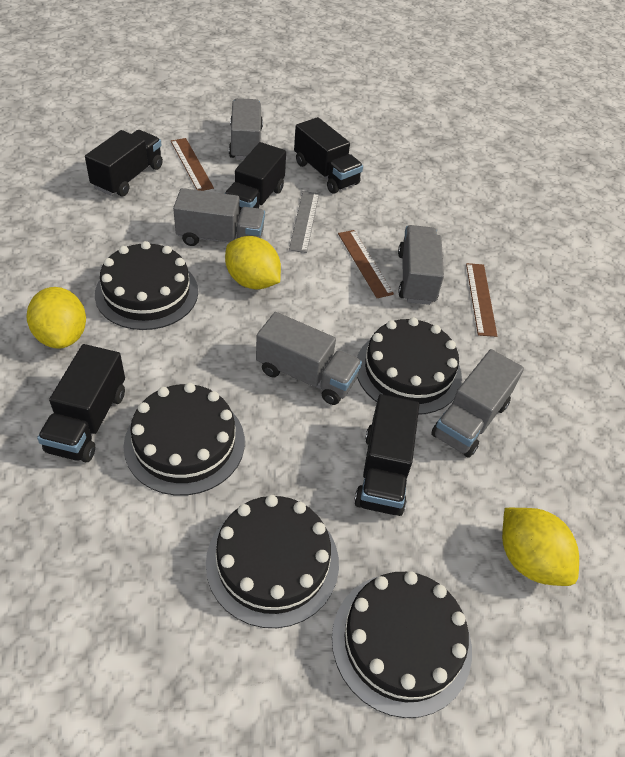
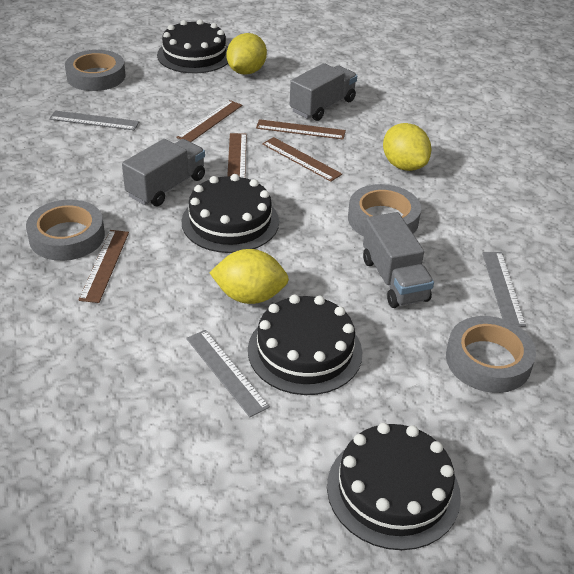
black cake: 5 -> 4
black truck: 5 -> 0
brown ruler: 3 -> 5
grey ruler: 1 -> 3
grey tape: 0 -> 4
grey truck: 5 -> 3

